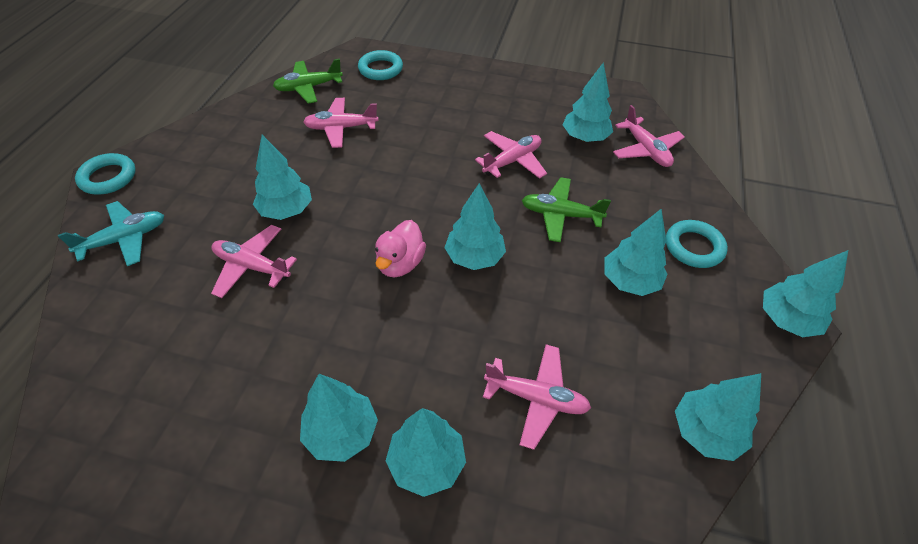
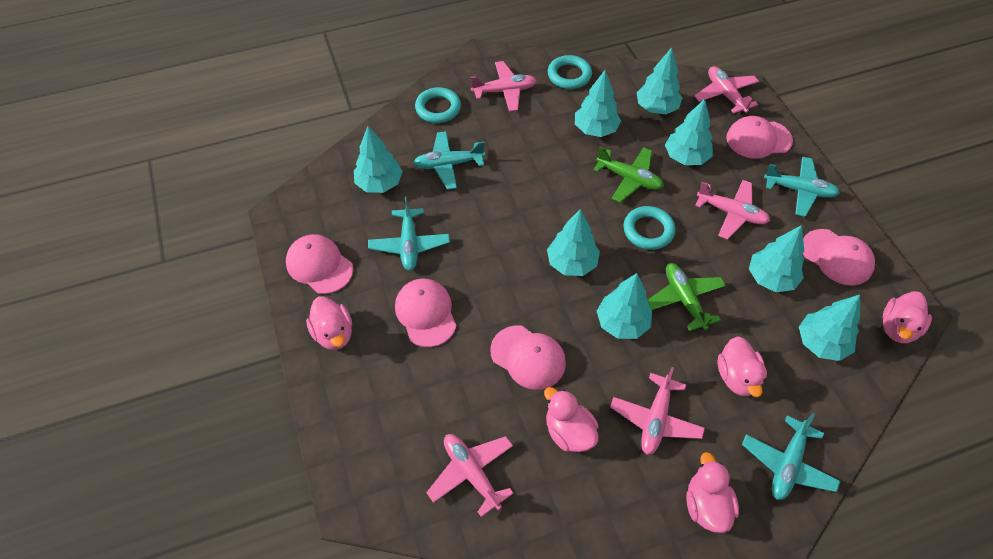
pink cap: 0 -> 5
pink duck: 1 -> 5
turquoise plane: 1 -> 4

